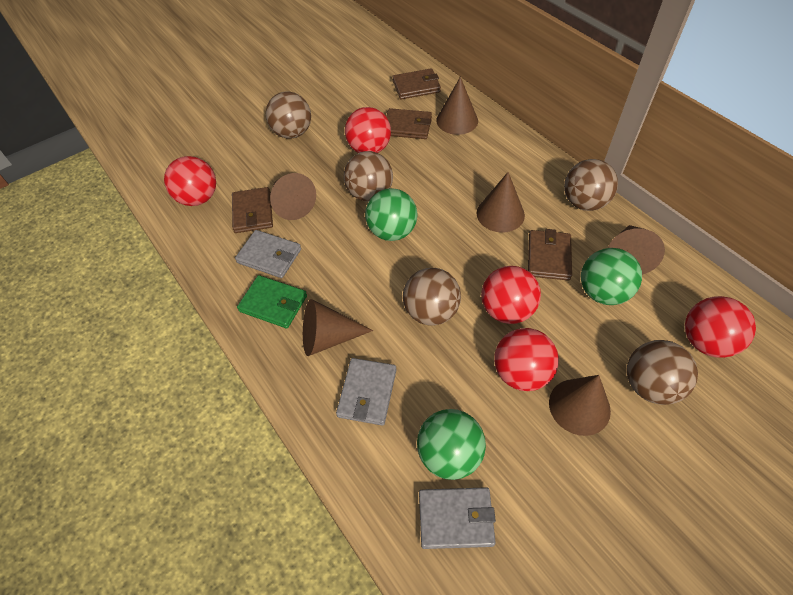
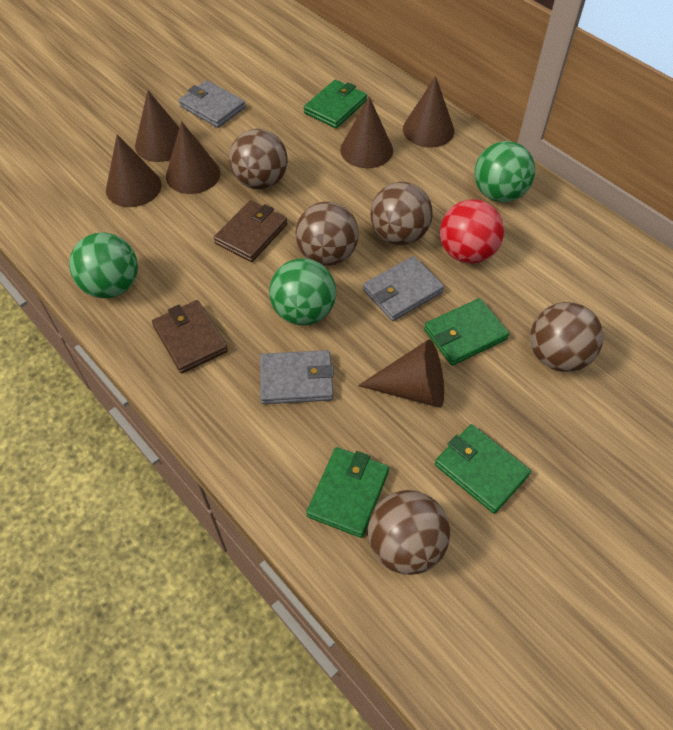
brown wallet: 4 -> 2
green wallet: 1 -> 4
red ball: 5 -> 1

